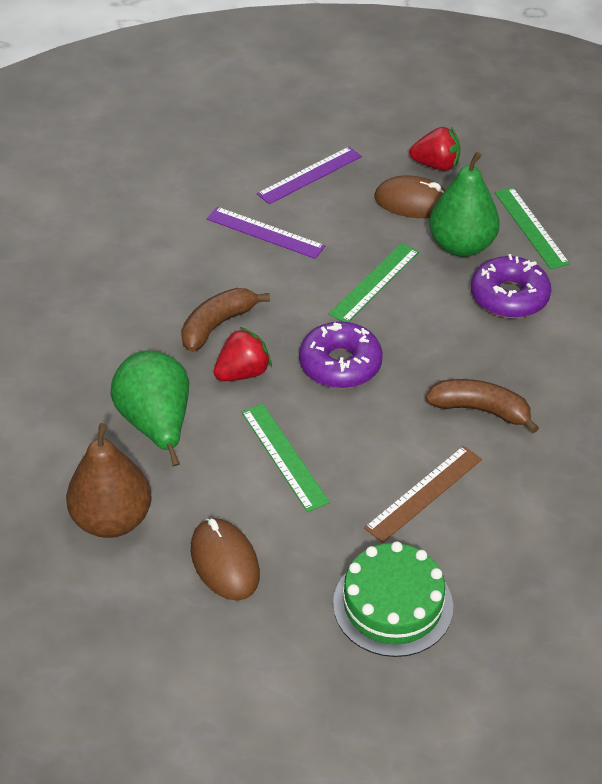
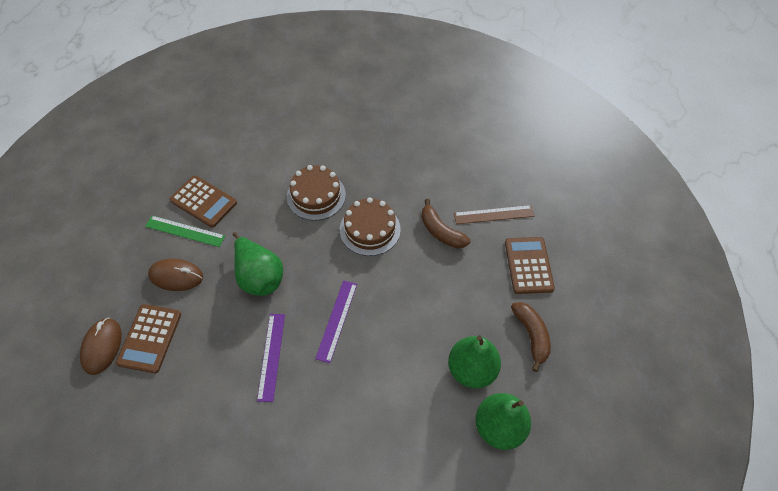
brown cake: 0 -> 2
brown calculator: 0 -> 3
brown pear: 1 -> 0
green cake: 1 -> 0
green pear: 2 -> 3
green ruler: 3 -> 1
purple donut: 2 -> 0
red strawberry: 2 -> 0

